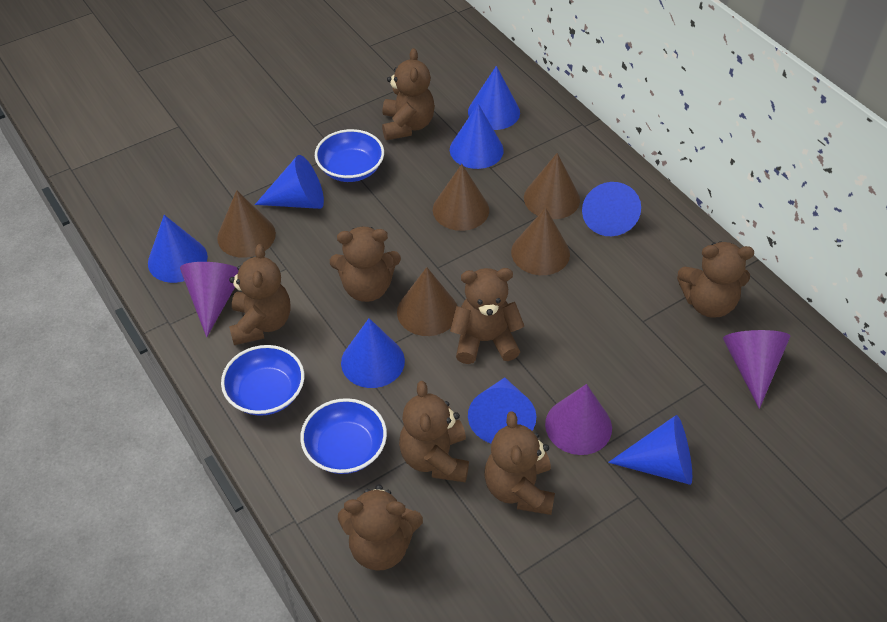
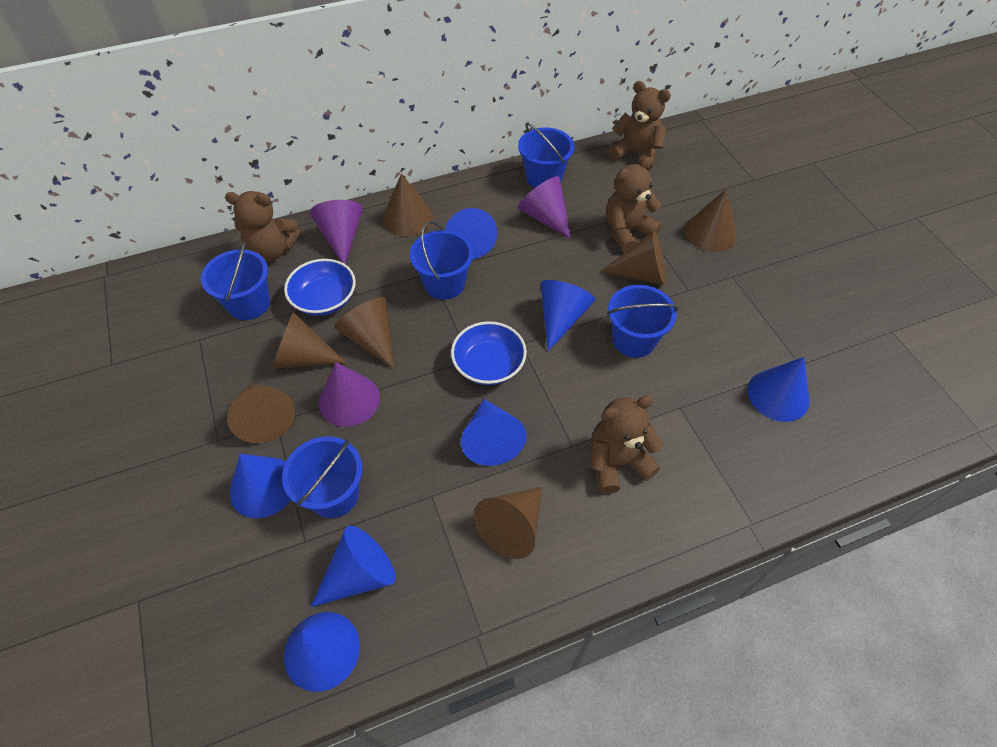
blue bowl: 3 -> 2
blue bucket: 0 -> 5
blue cone: 8 -> 7
brown cone: 5 -> 7
brown teddy bear: 8 -> 4

